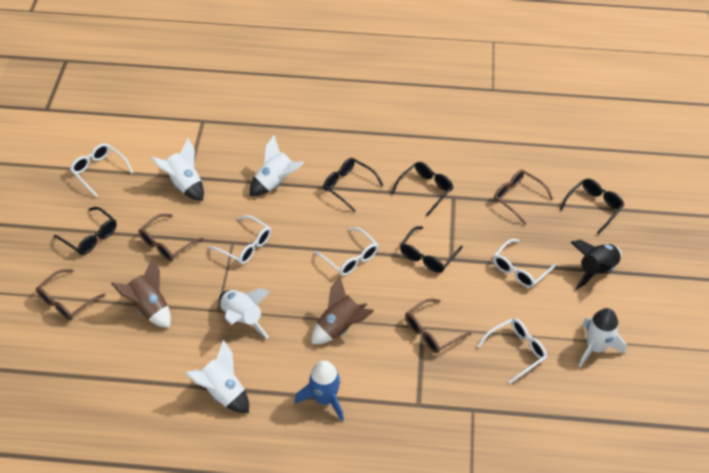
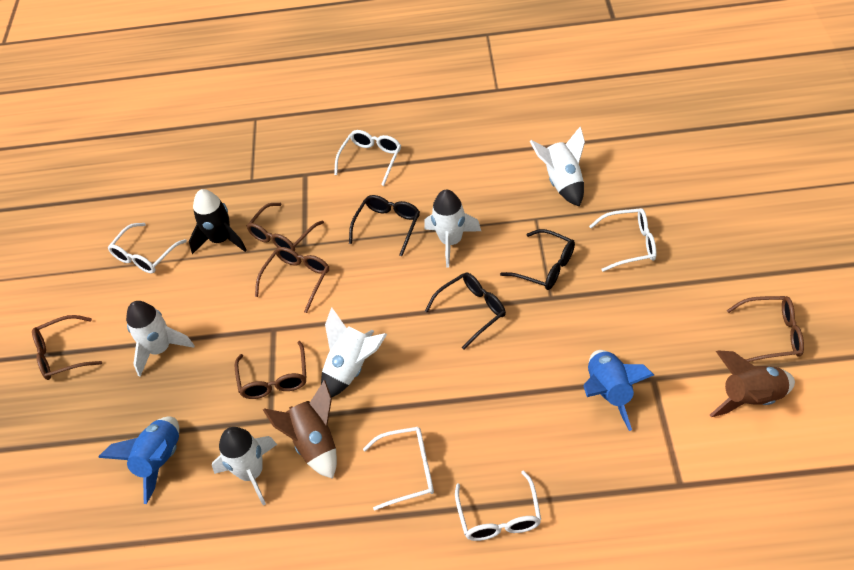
black glasses: 5 -> 3
blue rocket: 1 -> 2
brown glasses: 4 -> 5

